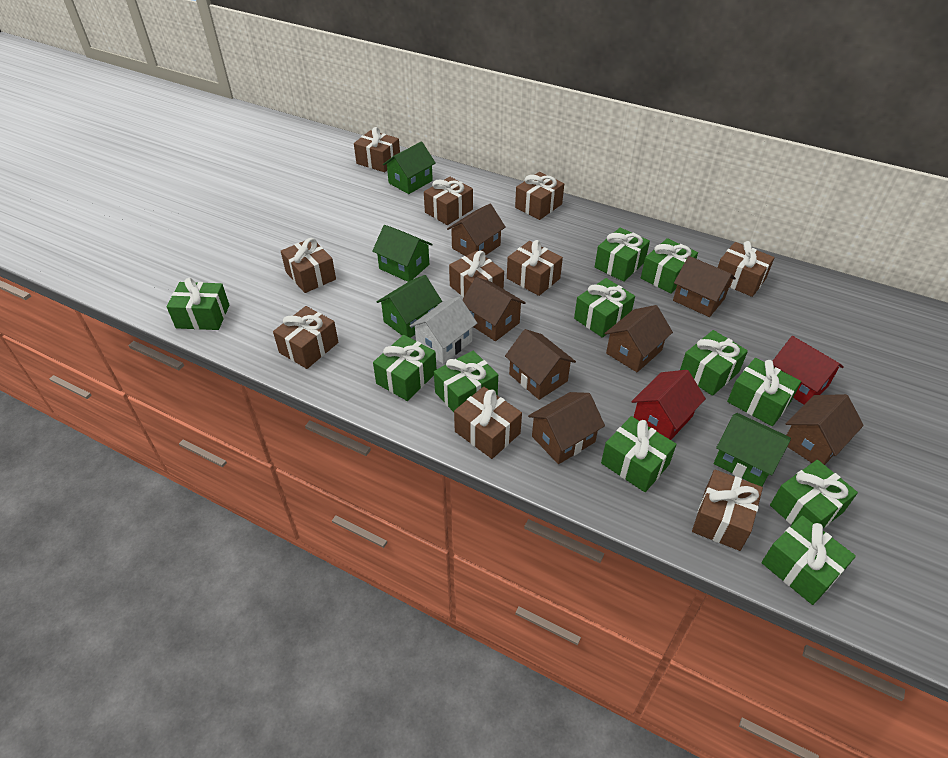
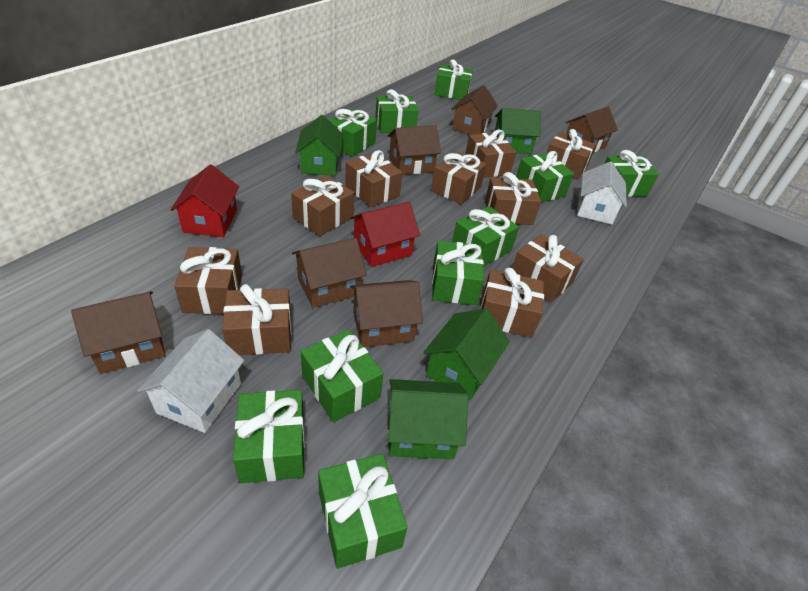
brown house: 7 -> 6
green gift: 11 -> 10
white house: 1 -> 2

